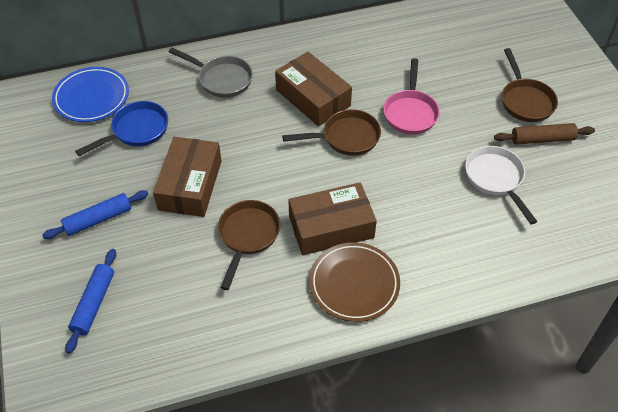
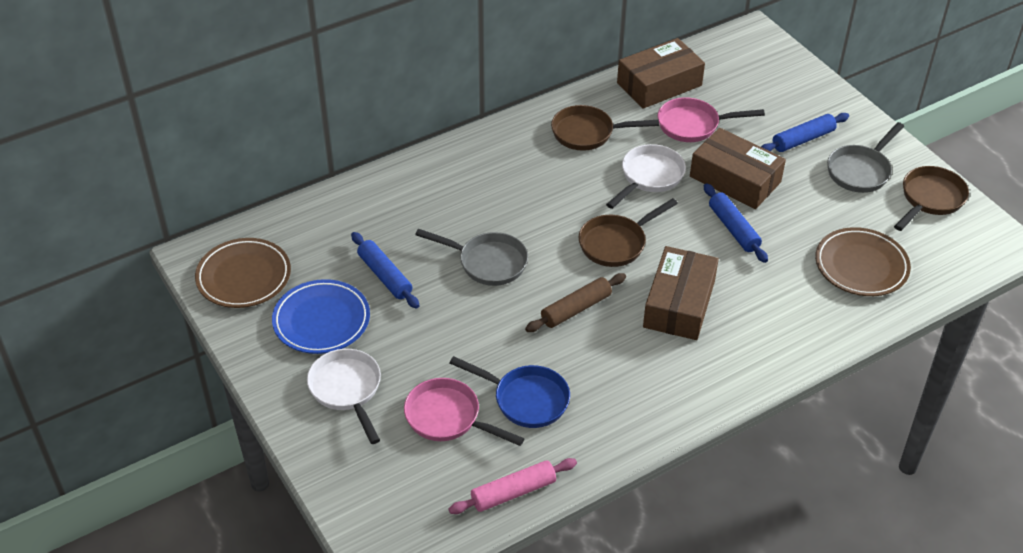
blue rolling pin: 2 -> 3
brown plate: 1 -> 2
grey pan: 1 -> 2
pink pan: 1 -> 2
pink rolling pin: 0 -> 1
white pan: 1 -> 2

